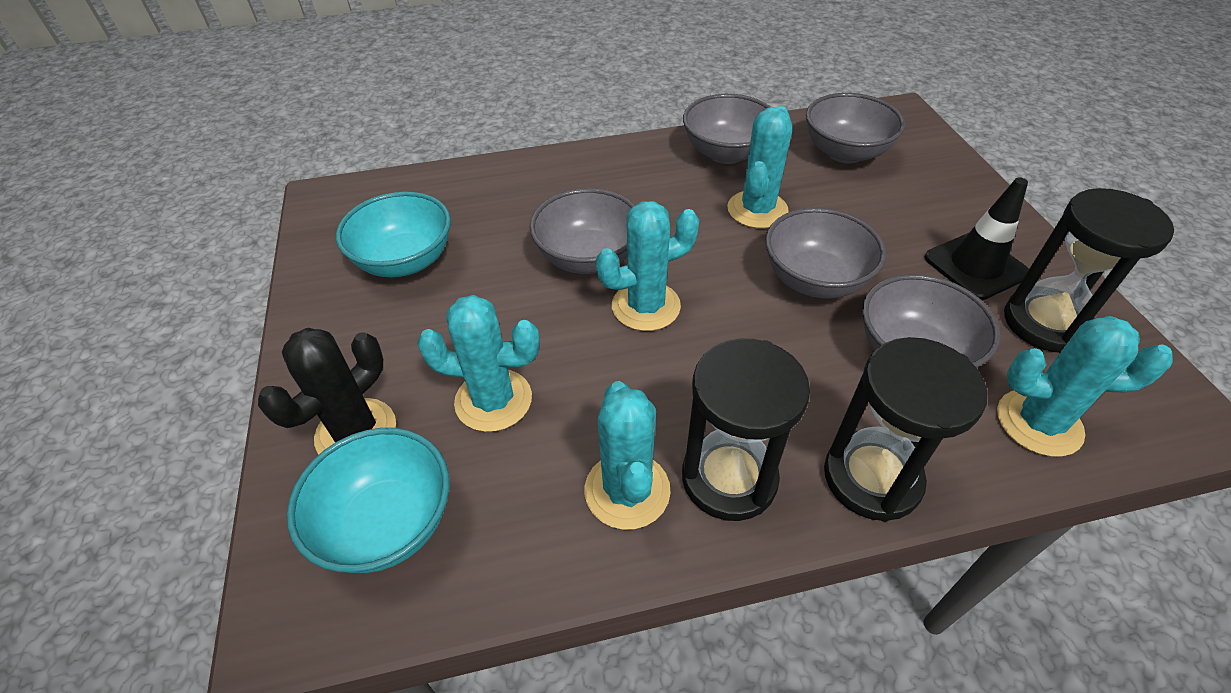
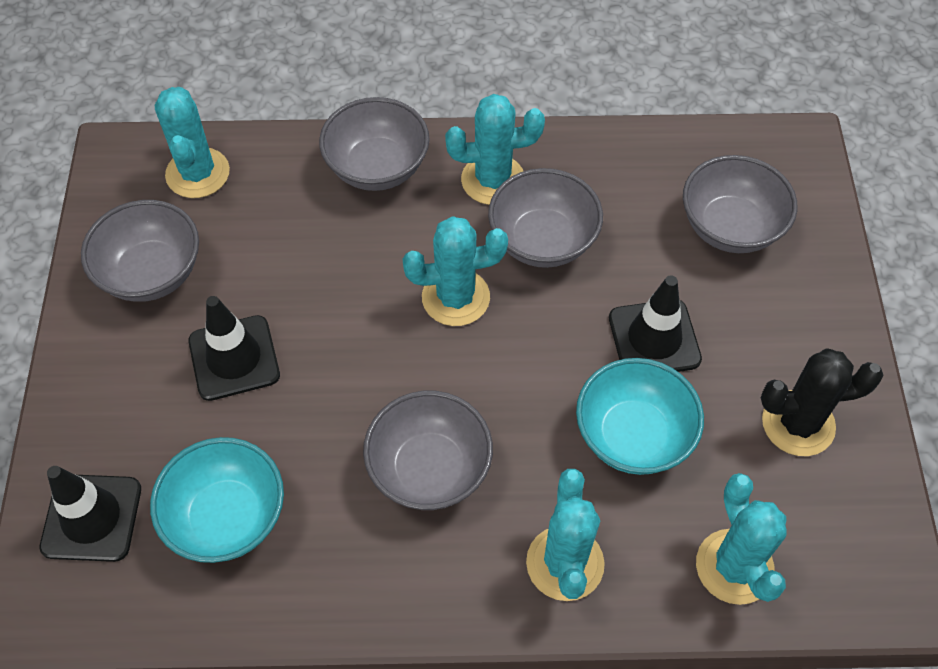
black hourglass: 3 -> 0
black traffic cone: 1 -> 3

